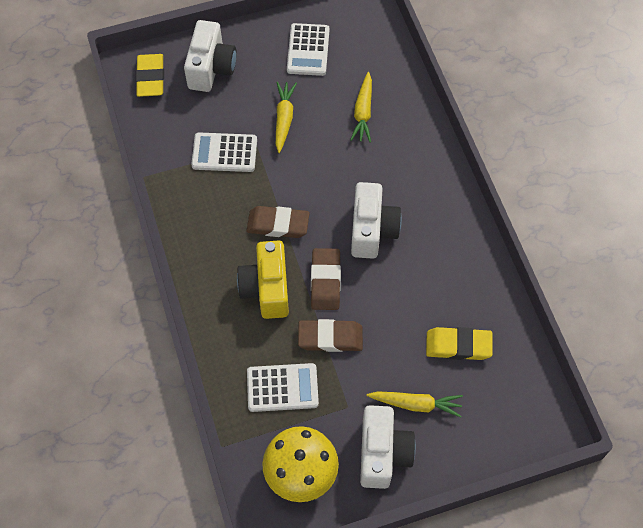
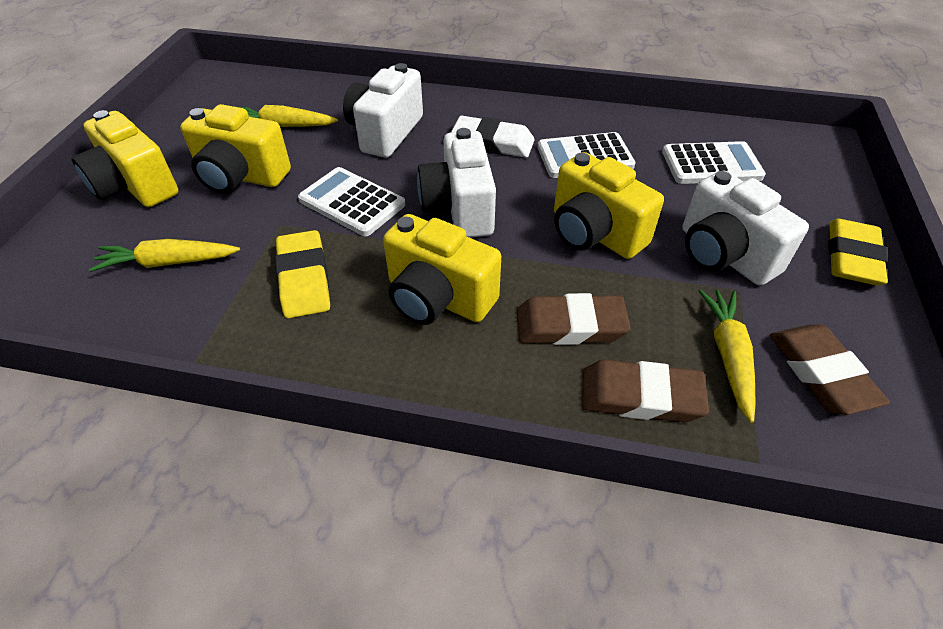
white eraser: 0 -> 1
yellow camera: 1 -> 4
yellow mushroom: 1 -> 0

